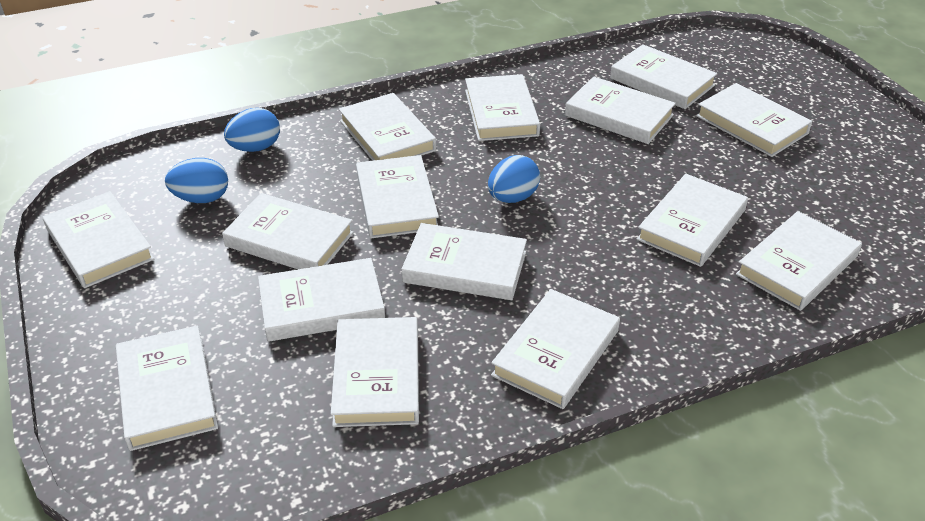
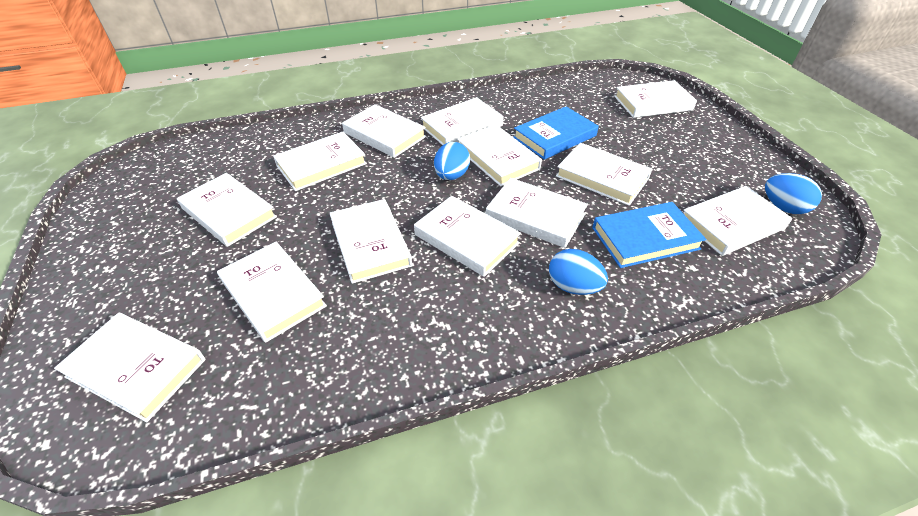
blue book: 0 -> 2
white book: 15 -> 13

